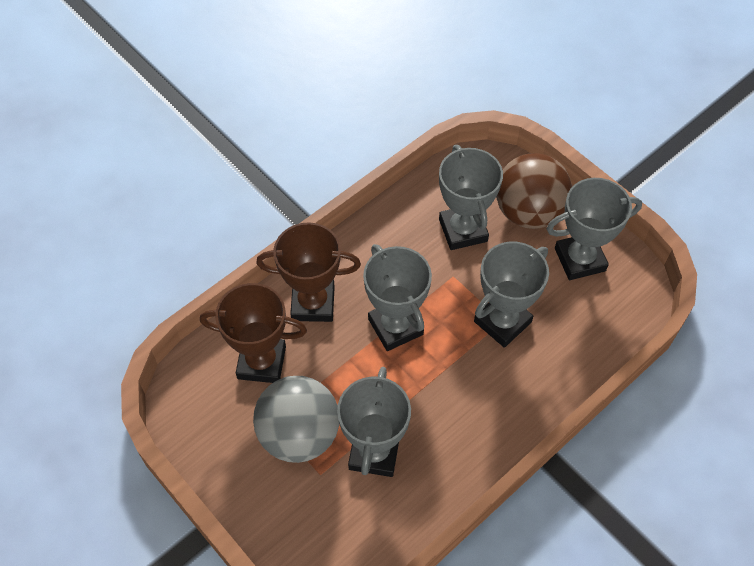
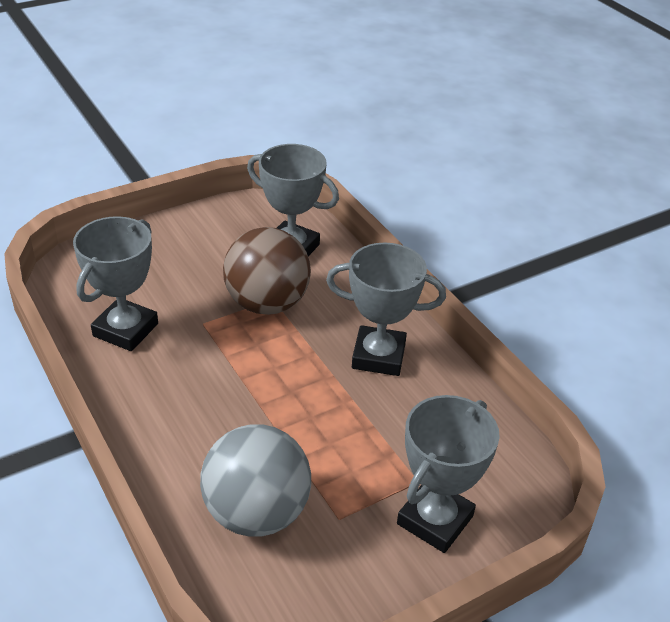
brown trophy: 2 -> 0
grey trophy: 5 -> 4

